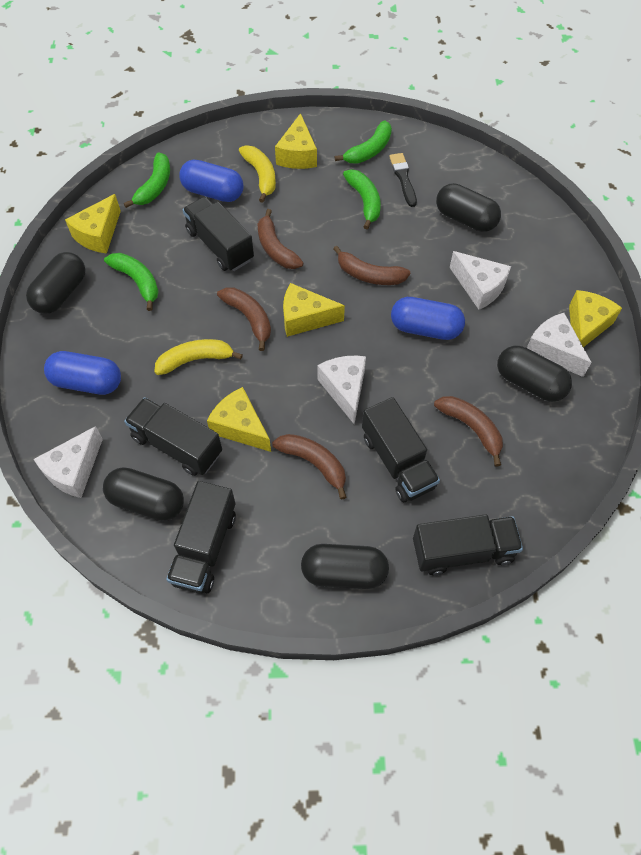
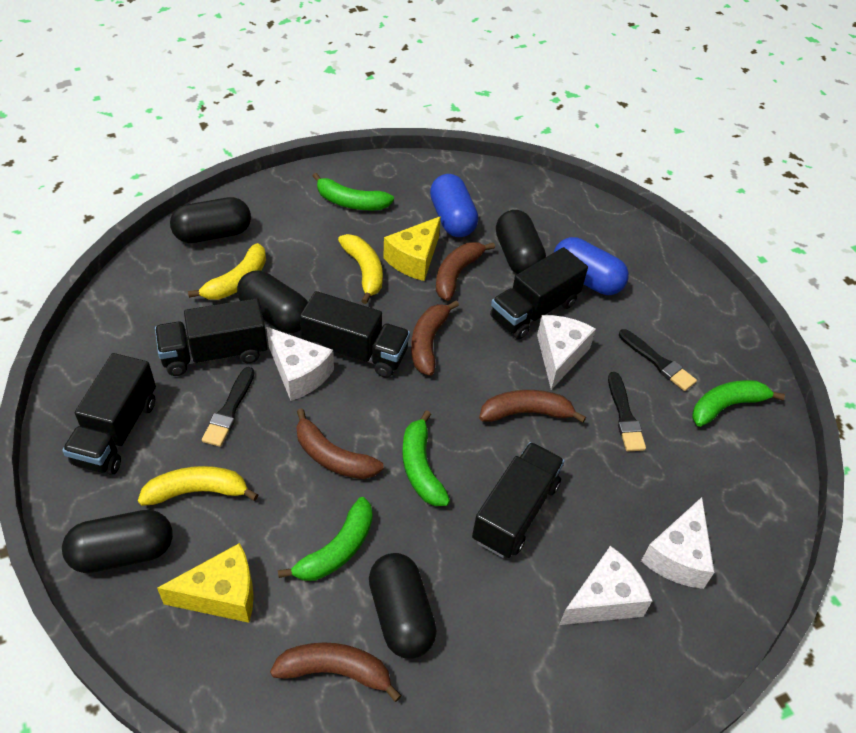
black brush: 1 -> 3
blue capsule: 3 -> 2
yellow banana: 2 -> 3
yellow cheese: 5 -> 2

